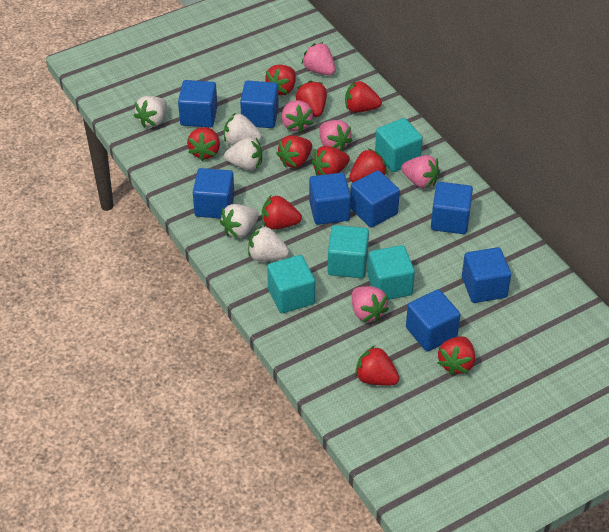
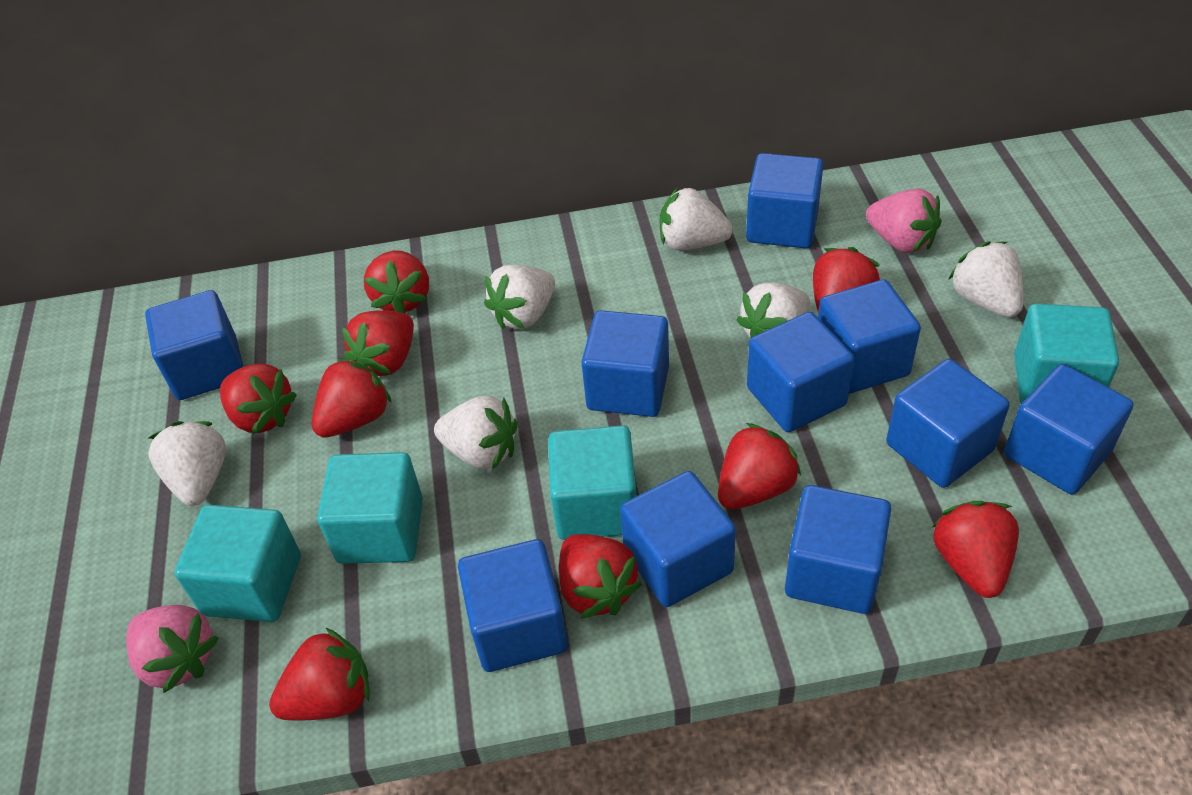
blue cube: 8 -> 10
pink strawberry: 5 -> 2
red strawberry: 10 -> 9
white strawberry: 5 -> 6

